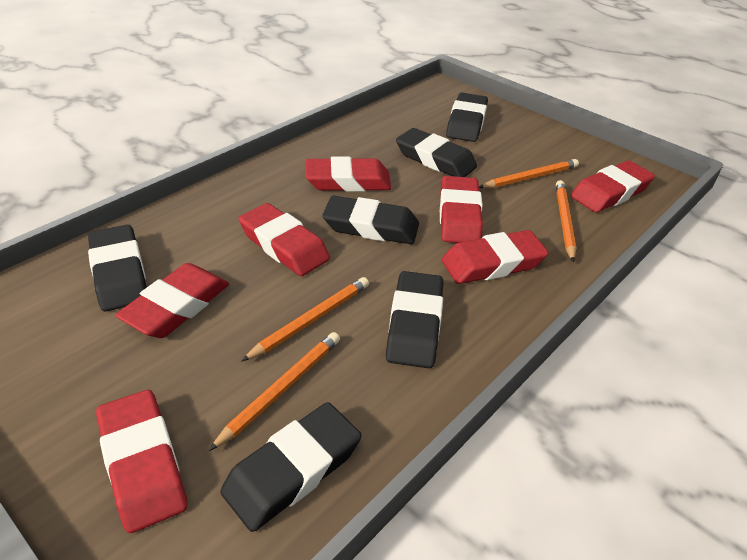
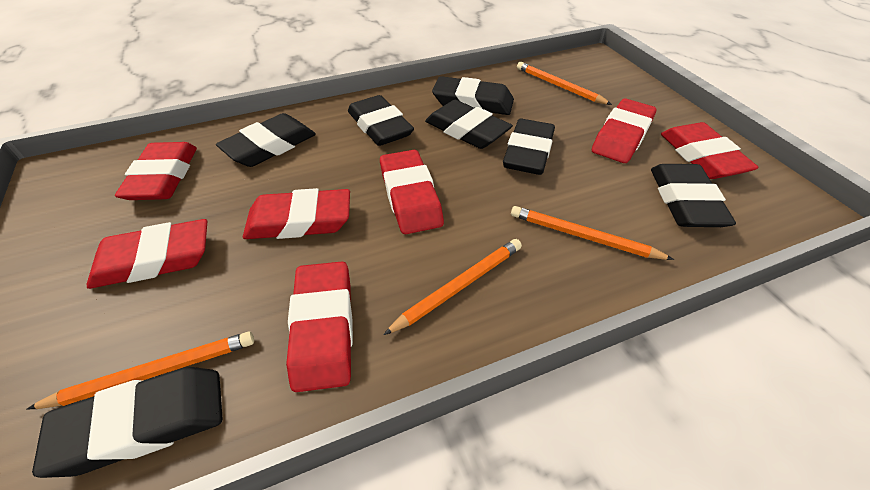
black eraser: 6 -> 7

